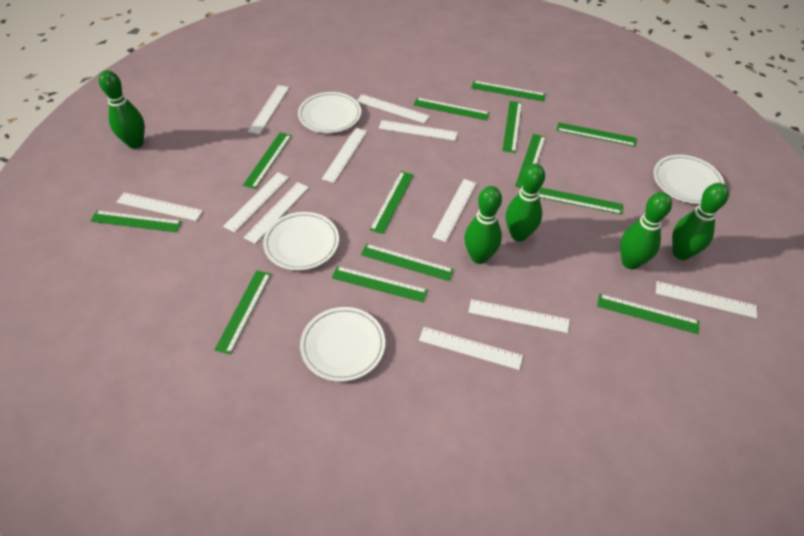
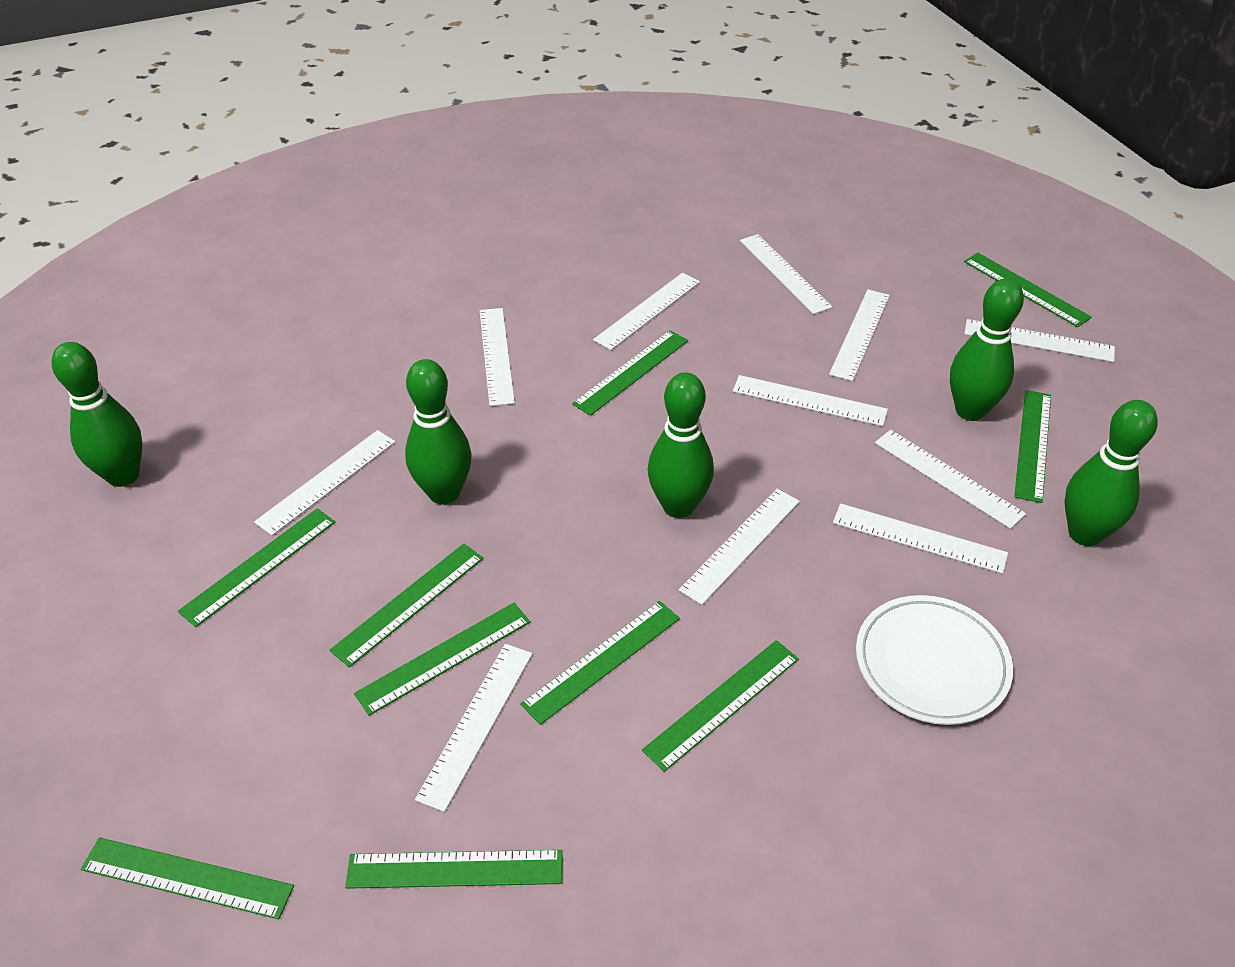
green ruler: 13 -> 10
white plate: 4 -> 1

